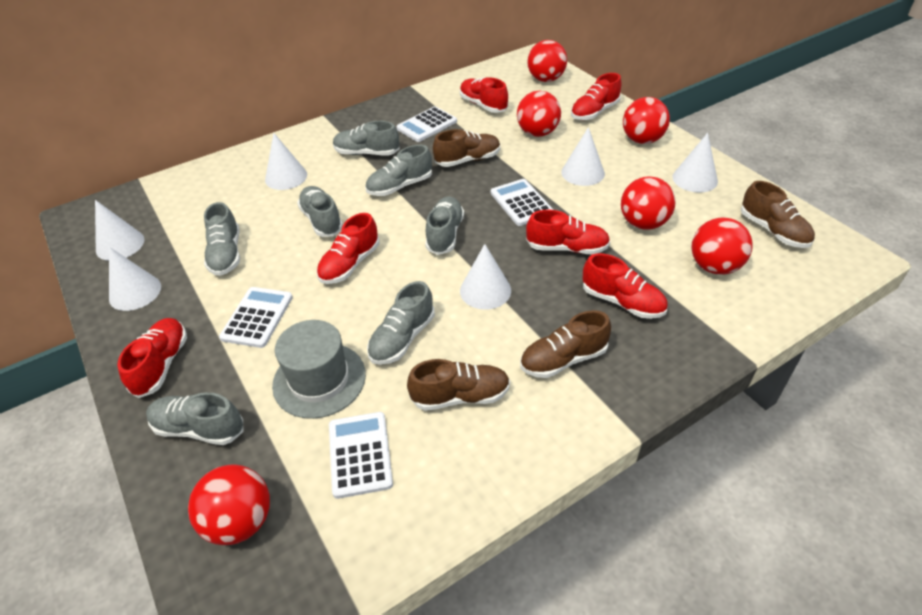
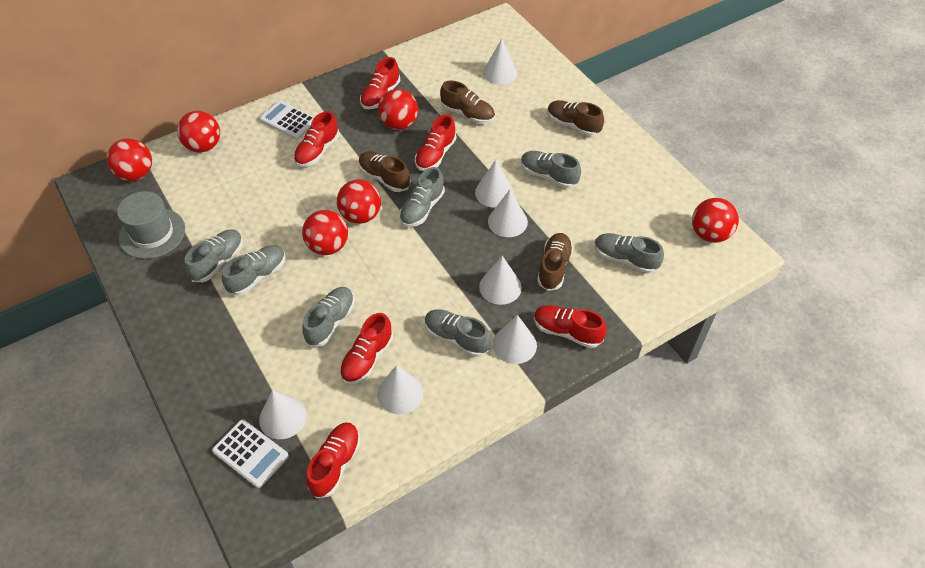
white calculator: 4 -> 2
white cone: 6 -> 7

